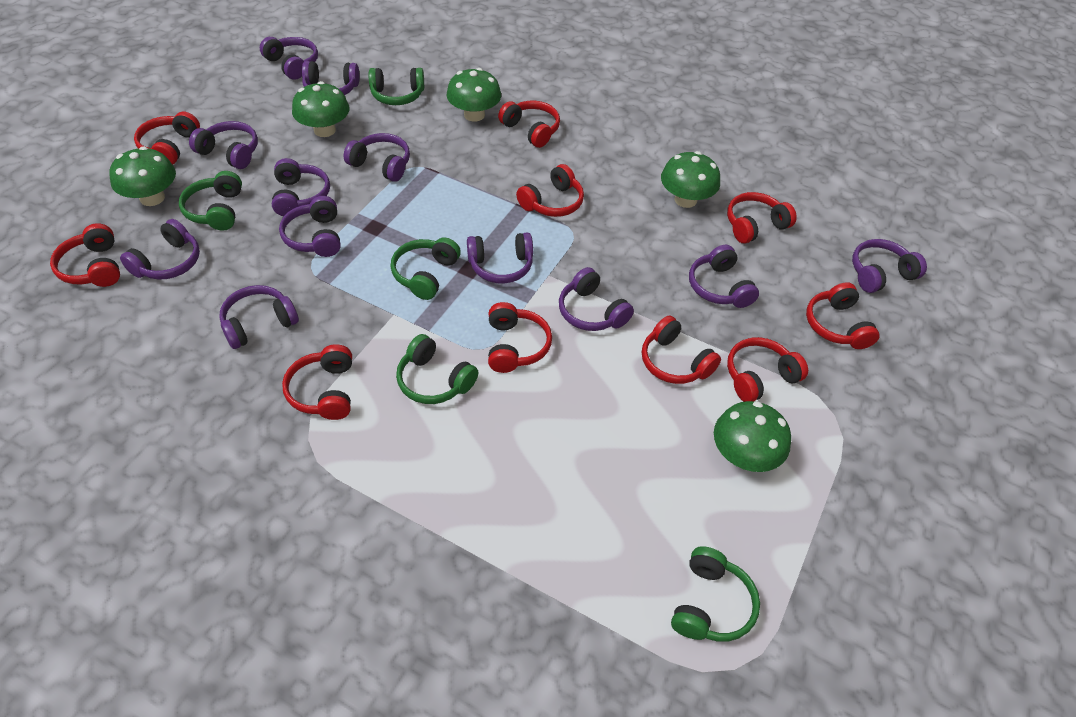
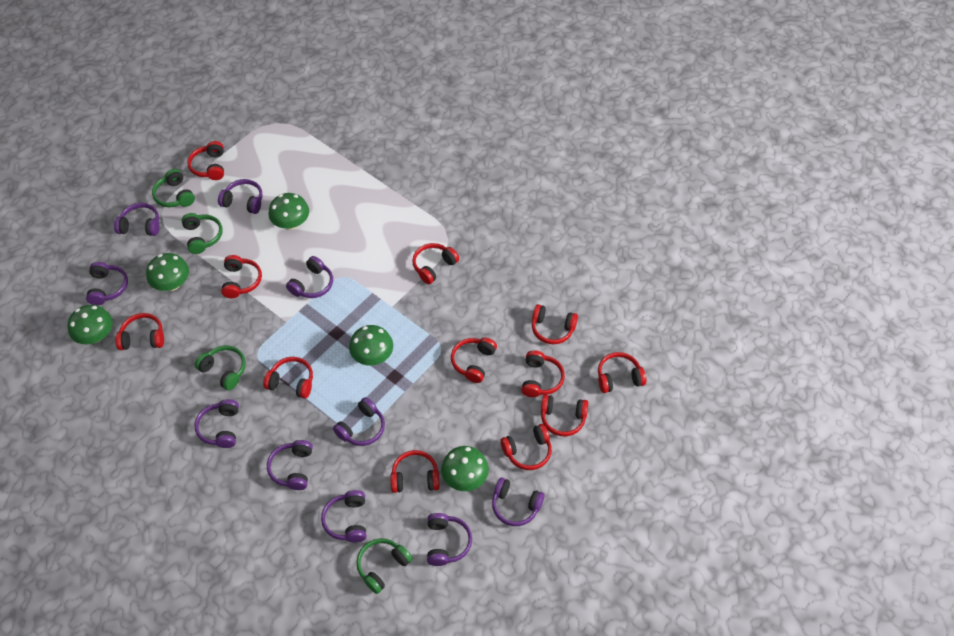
green headphones: 5 -> 4
purple headphones: 12 -> 10
red headphones: 10 -> 12

